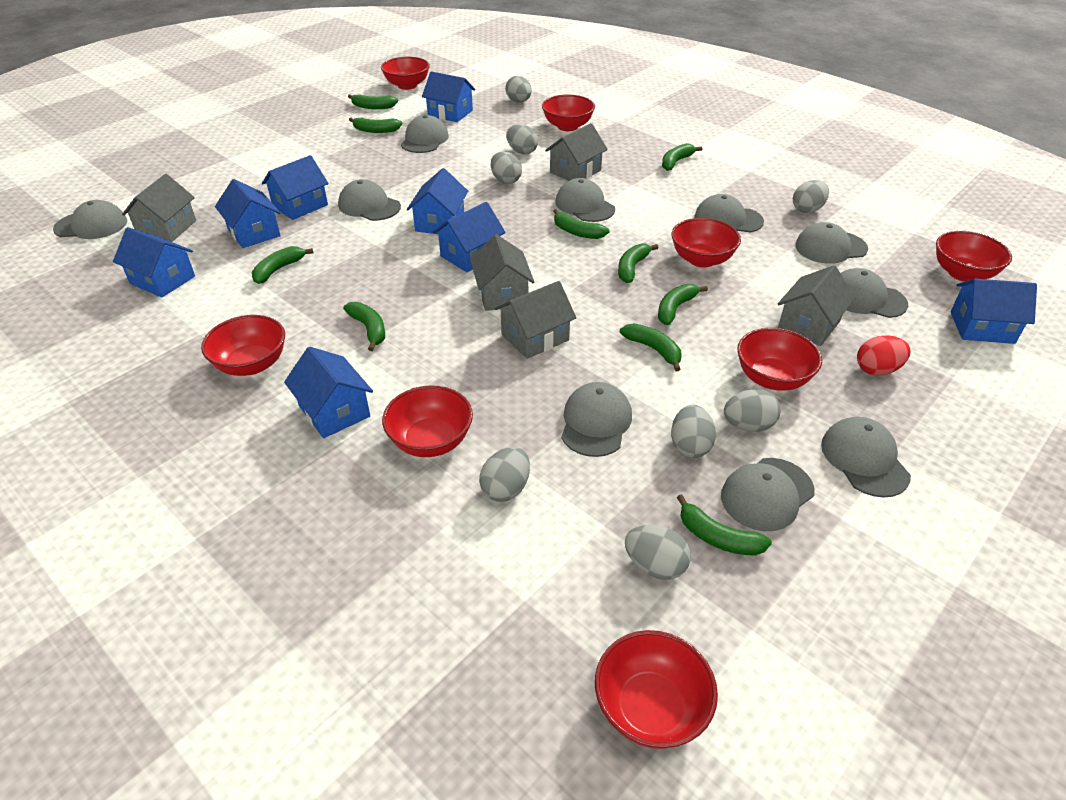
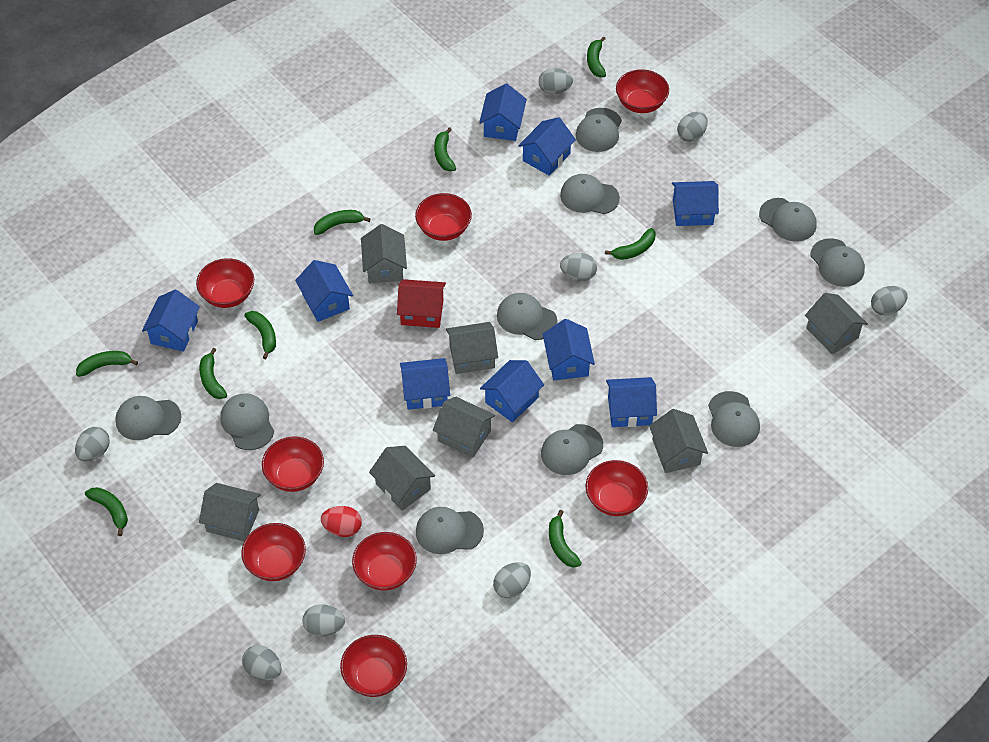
blue house: 8 -> 9
green banana: 10 -> 9
grey house: 5 -> 7
red house: 0 -> 1

